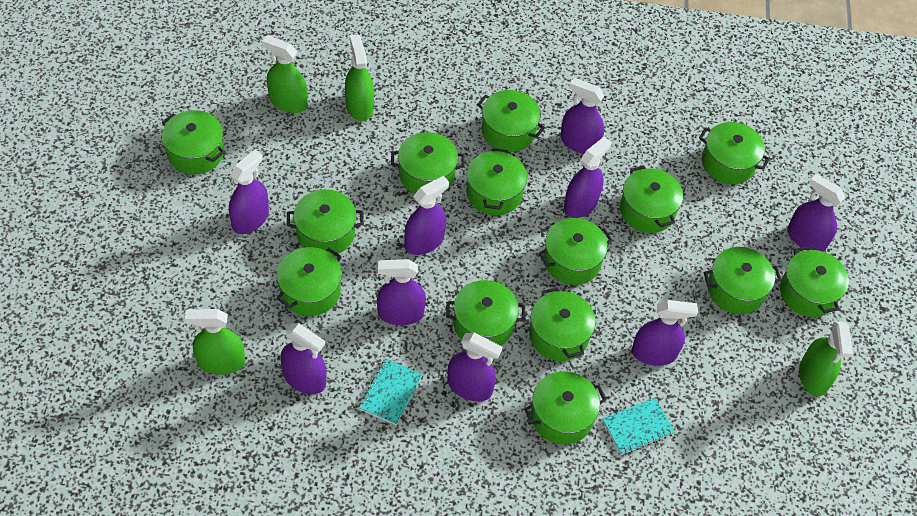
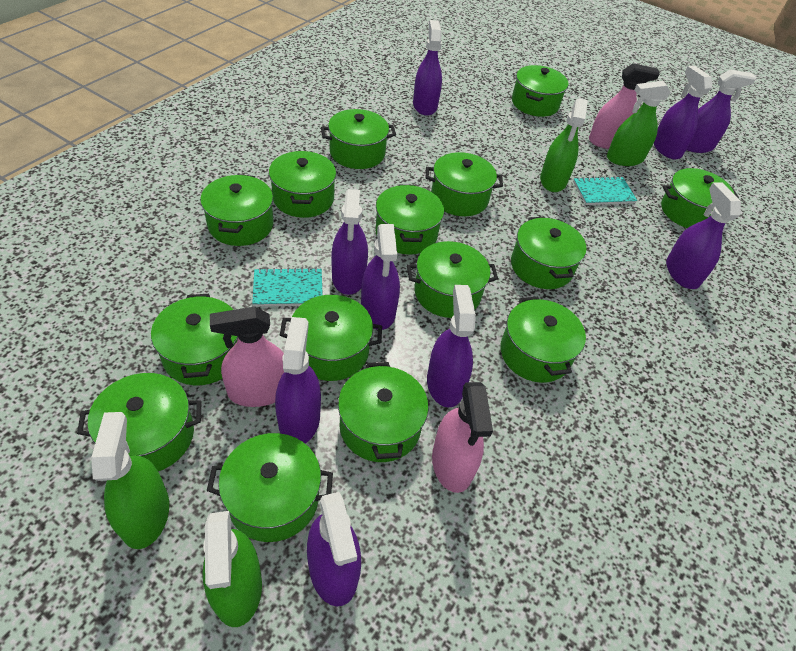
green pot: 14 -> 15
pink spray bottle: 0 -> 3

